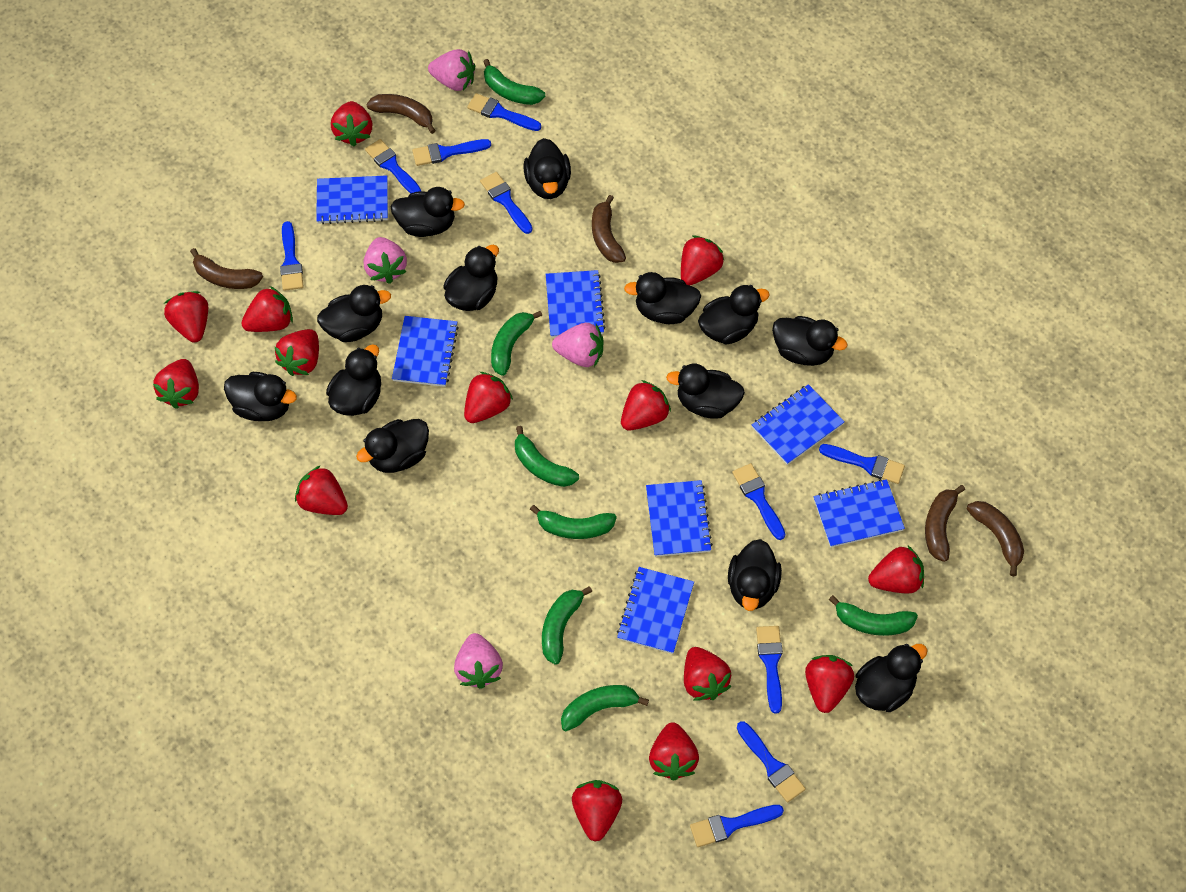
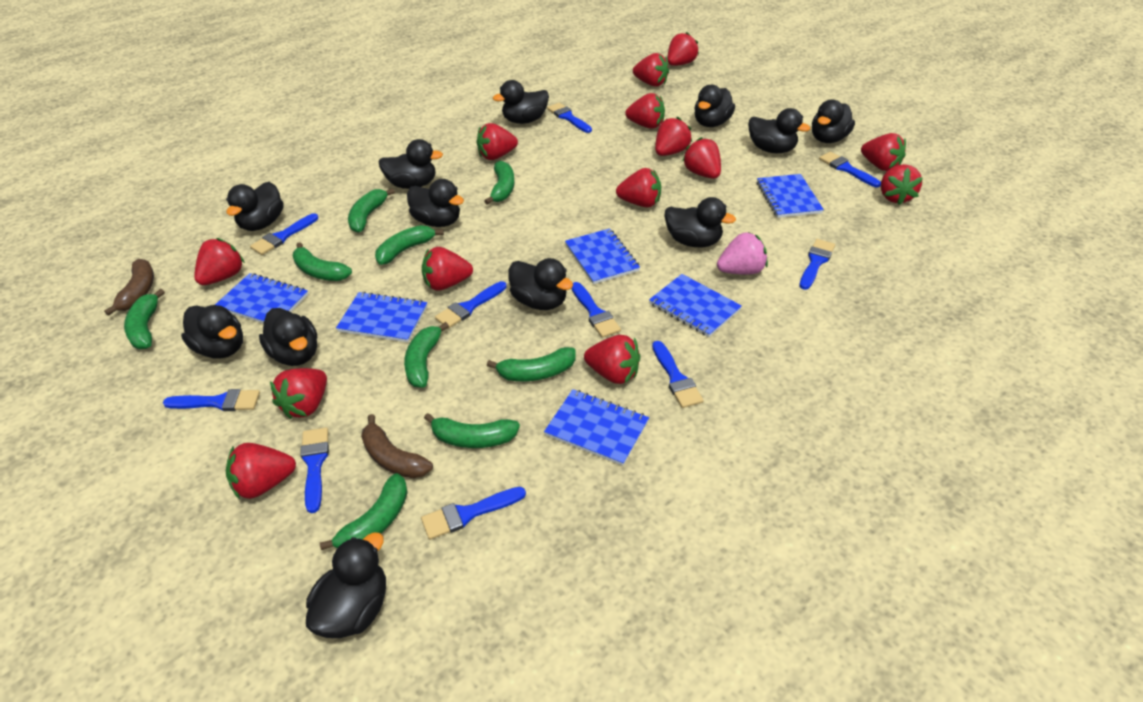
black duck: 13 -> 12
blue notebook: 7 -> 6
brown banana: 5 -> 2
green banana: 7 -> 9
pink strawberry: 4 -> 1

